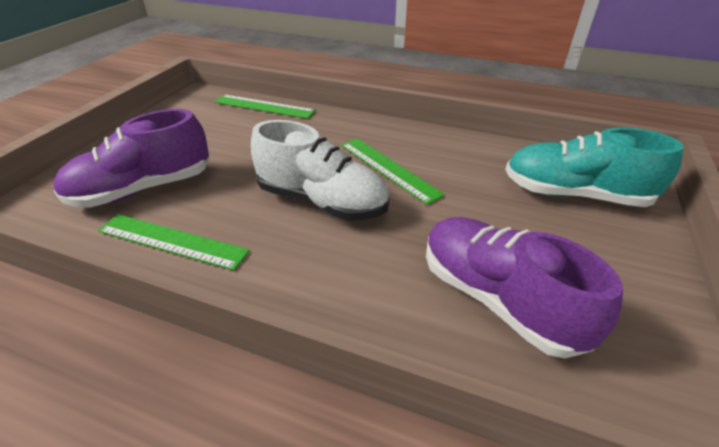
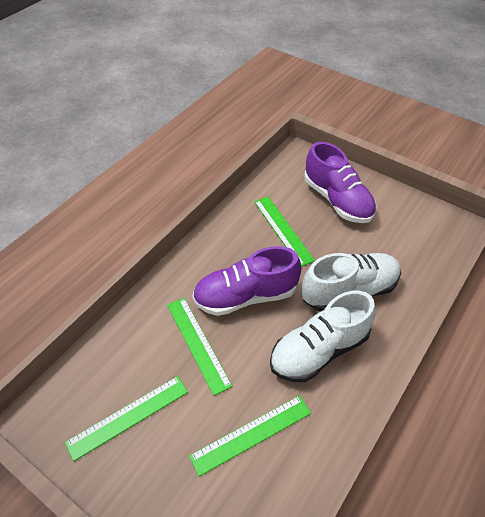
green ruler: 3 -> 4
turquoise shoe: 1 -> 0
white shoe: 1 -> 2

